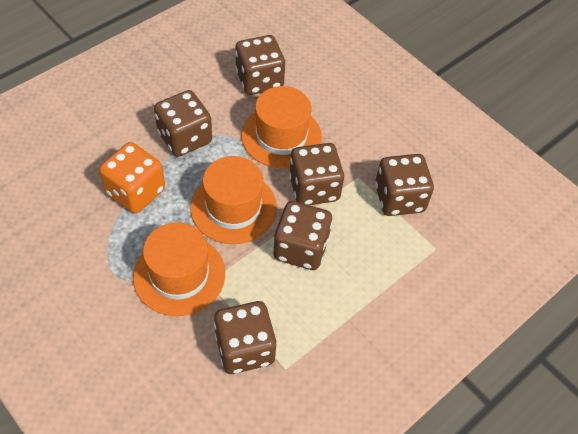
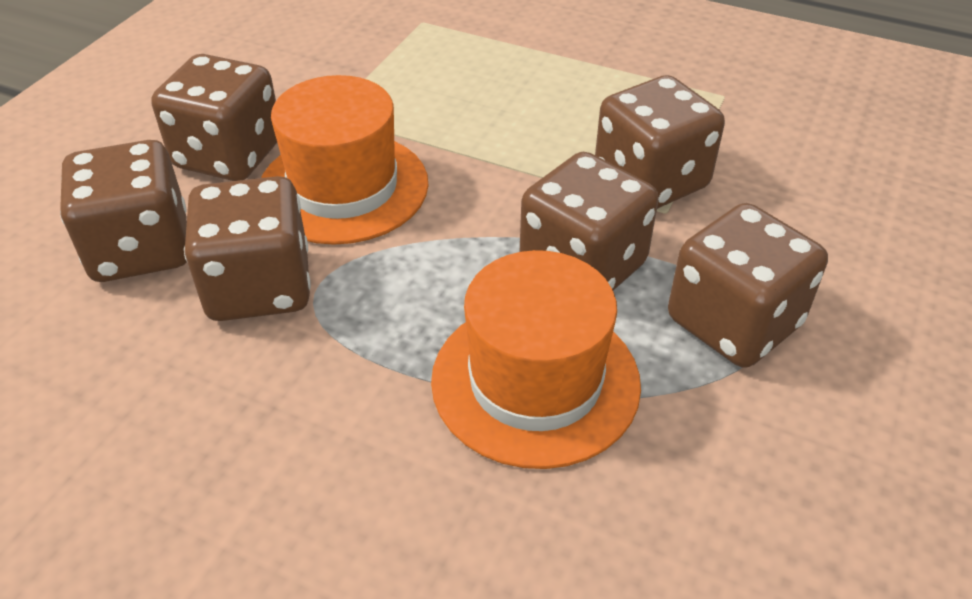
orange dice: 1 -> 0
orange hat: 3 -> 2

